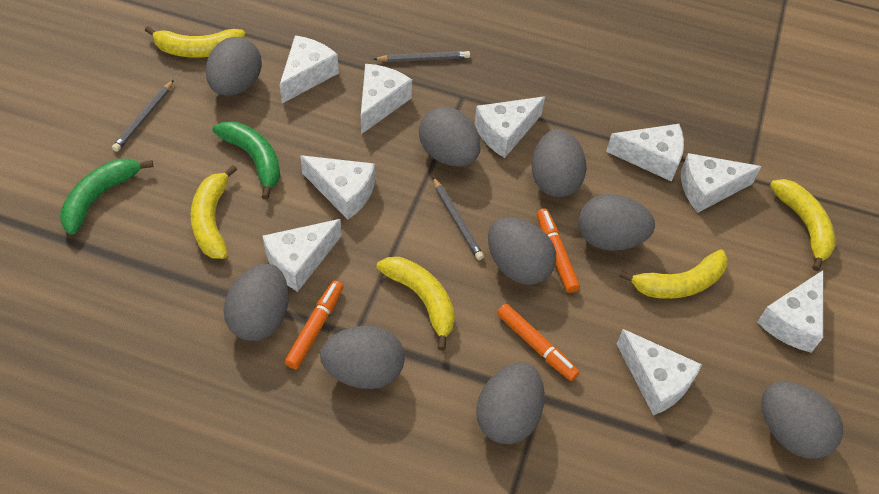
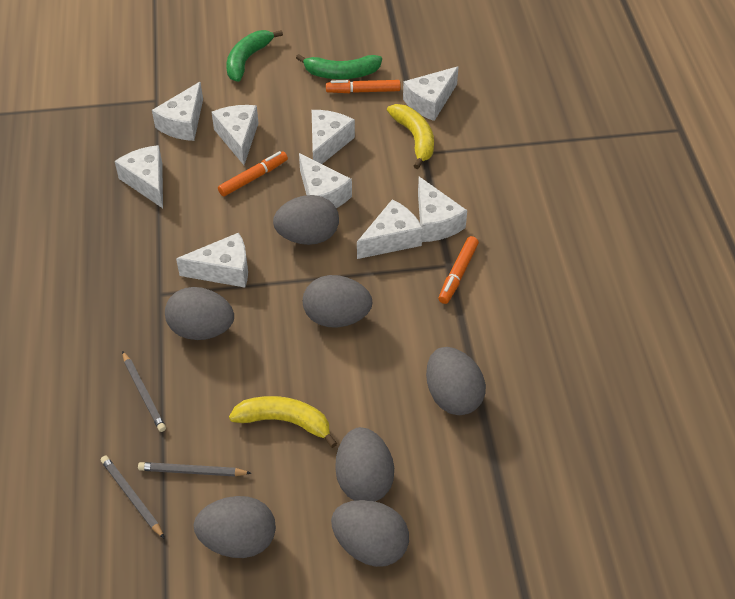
grey egg: 9 -> 7
yellow banana: 5 -> 2

